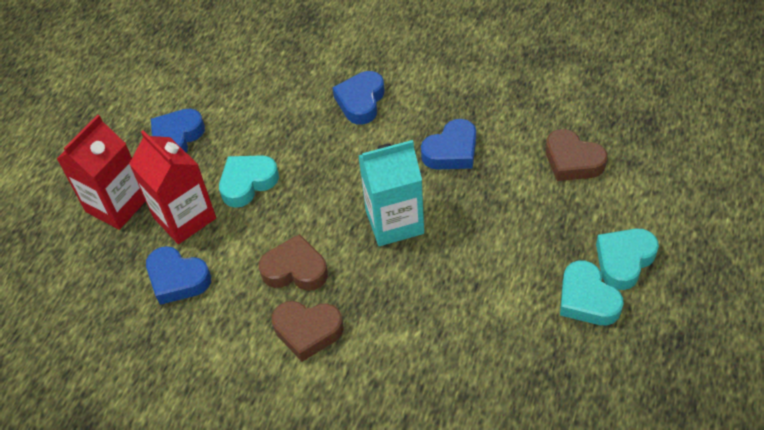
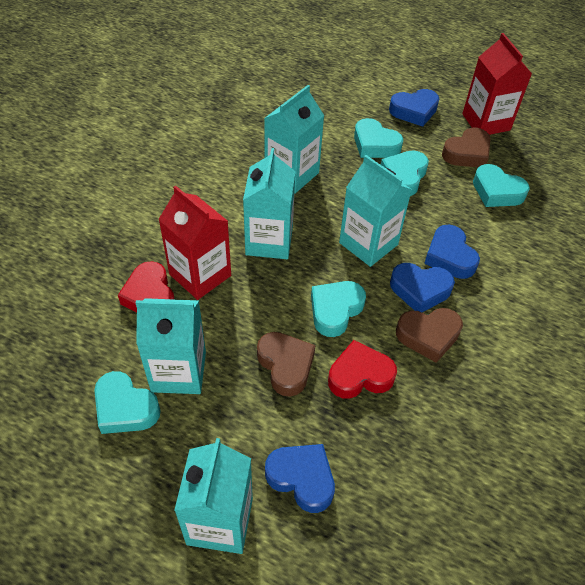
red heart: 0 -> 2
turquoise carton: 1 -> 5
turquoise heart: 3 -> 5

